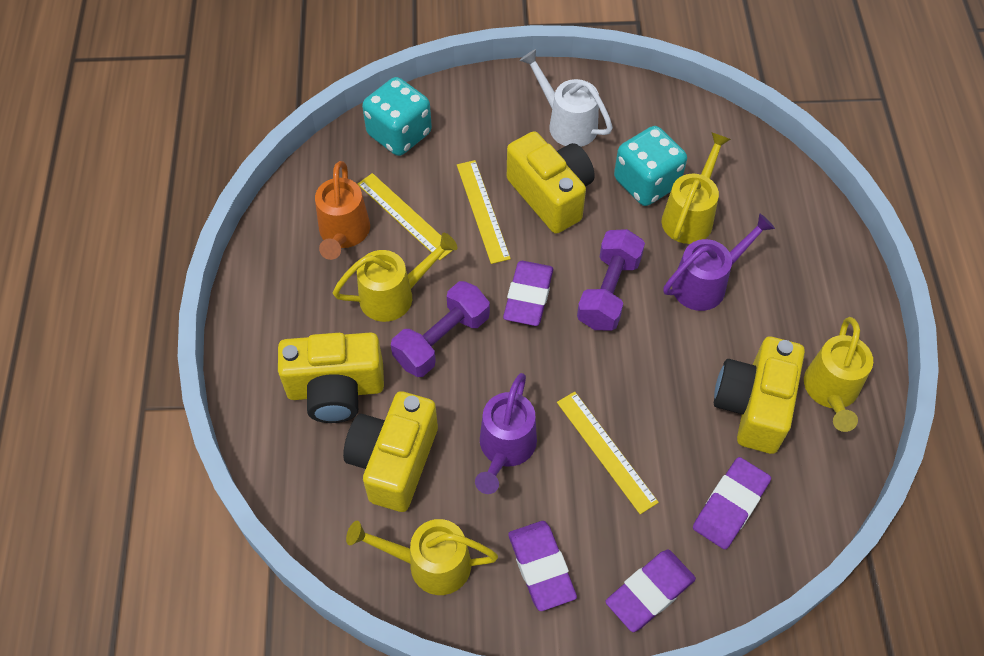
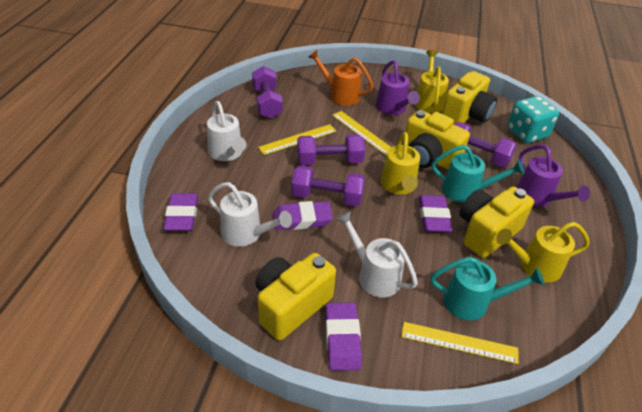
purple dumbbell: 2 -> 4
turquoise dice: 2 -> 1
turquoise watering can: 0 -> 2
white watering can: 1 -> 3
yellow watering can: 4 -> 3

